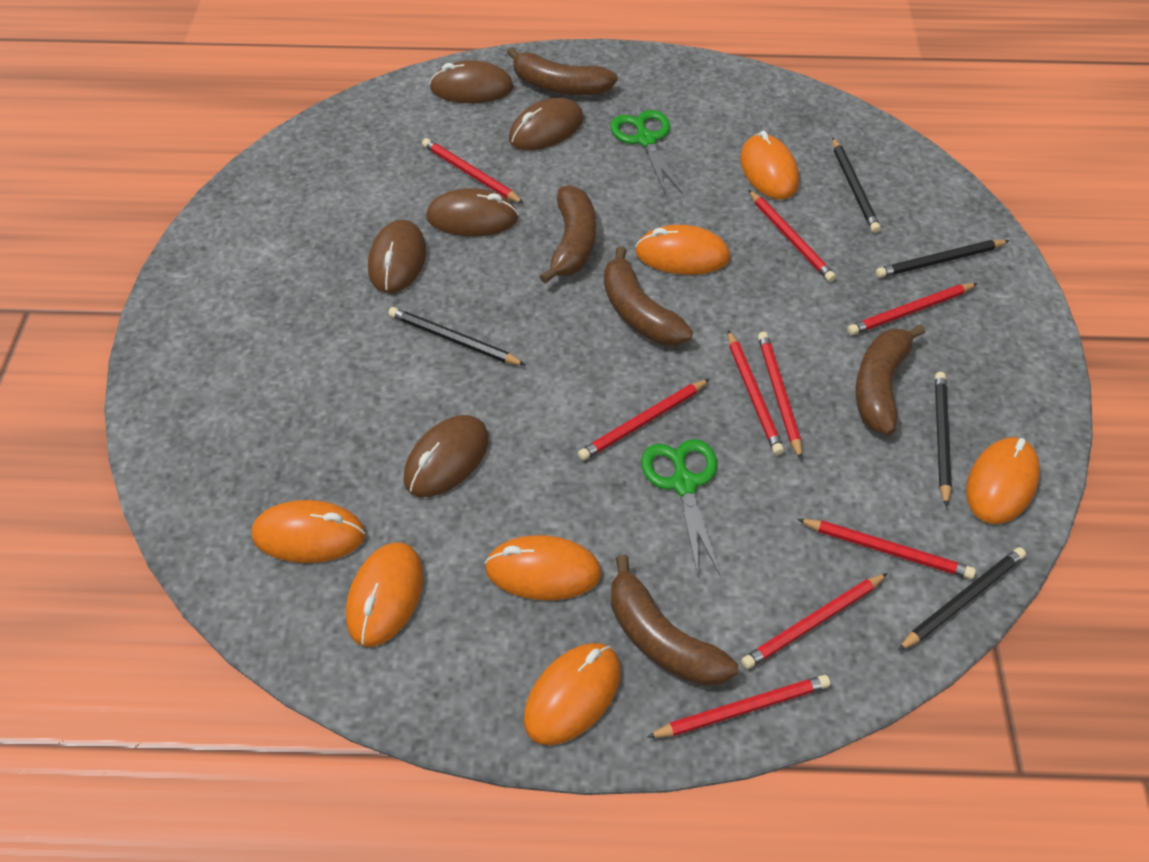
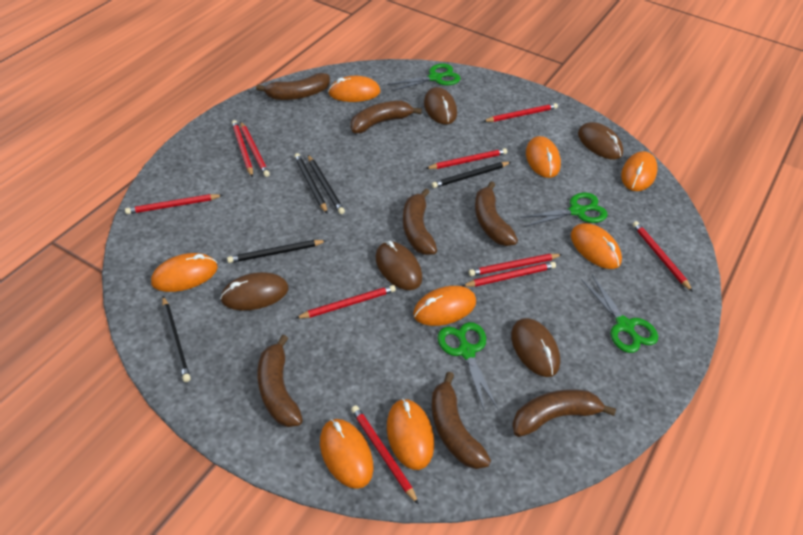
brown banana: 5 -> 7
green scissors: 2 -> 4
orange mouse: 7 -> 8
red pencil: 9 -> 10

